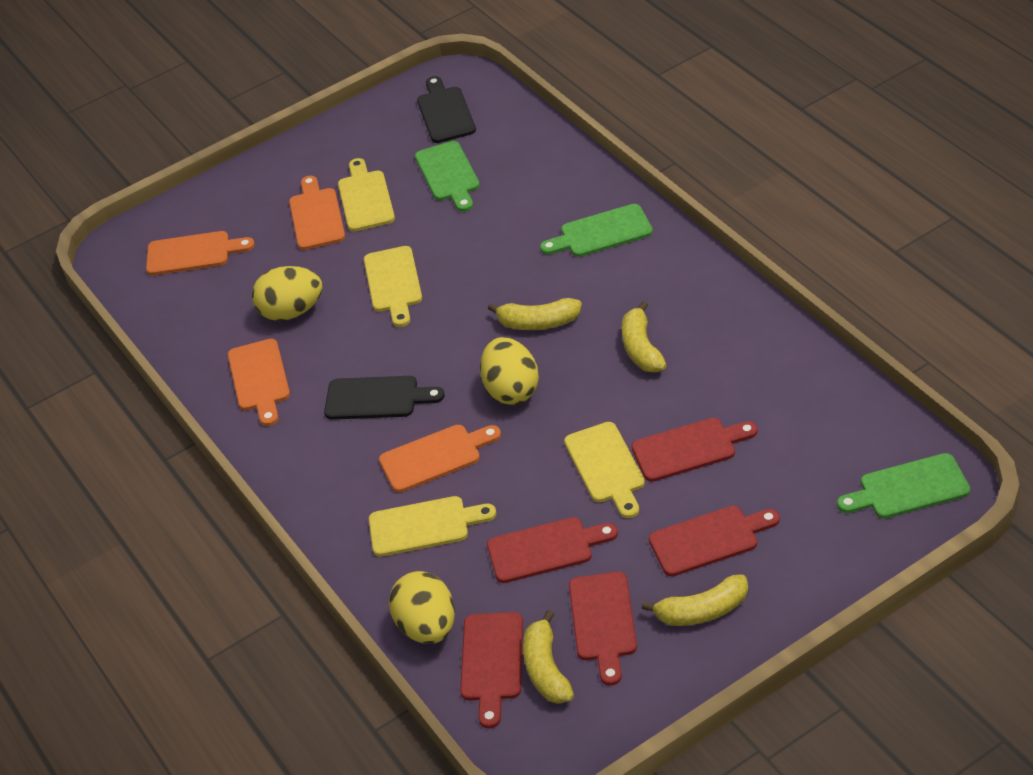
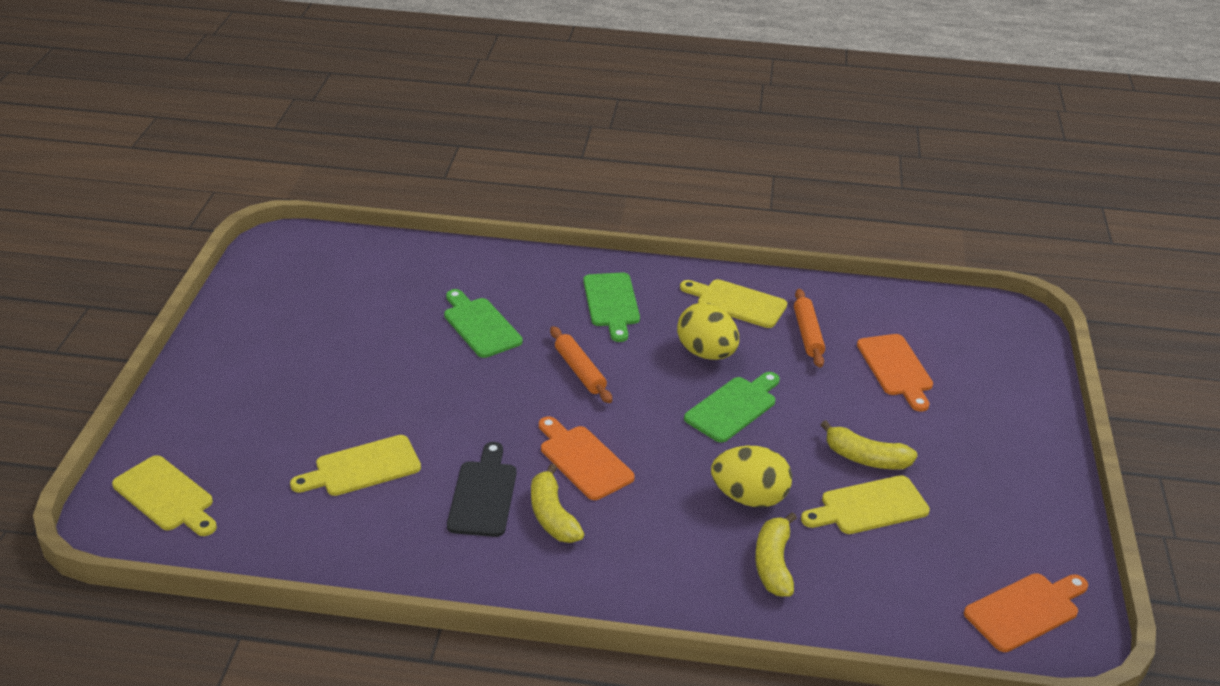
black cutting board: 2 -> 1
orange cutting board: 4 -> 3
orange rolling pin: 0 -> 2
red cutting board: 5 -> 0
yellow banana: 4 -> 3
yellow egg: 3 -> 2

